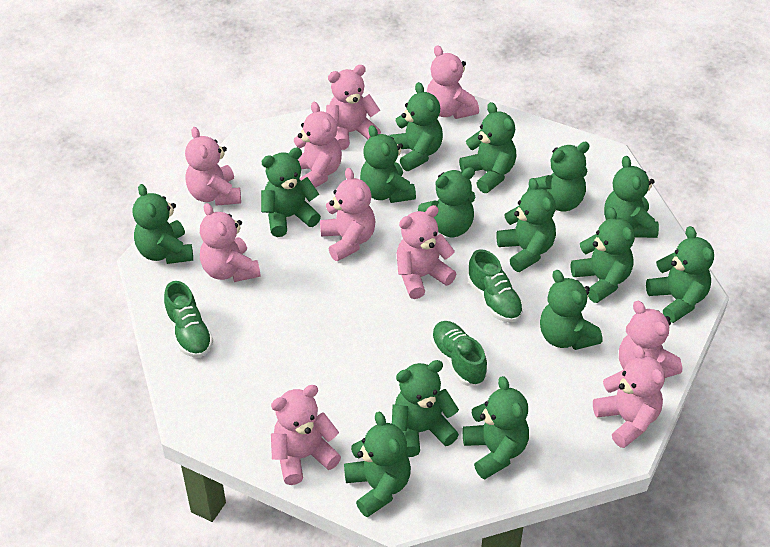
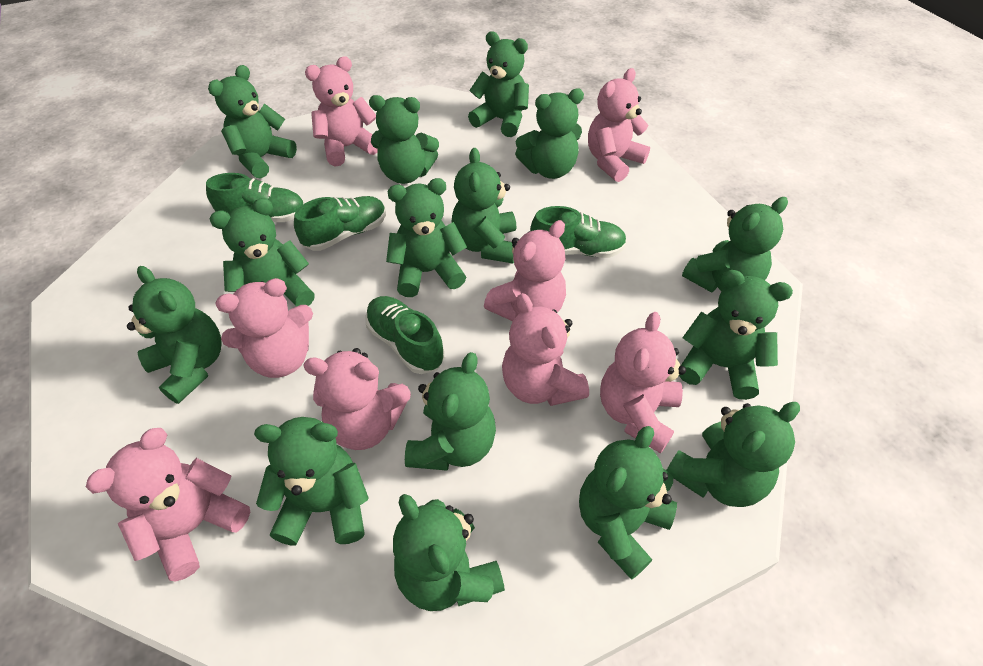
green shoe: 3 -> 4
pink teddy bear: 10 -> 8

